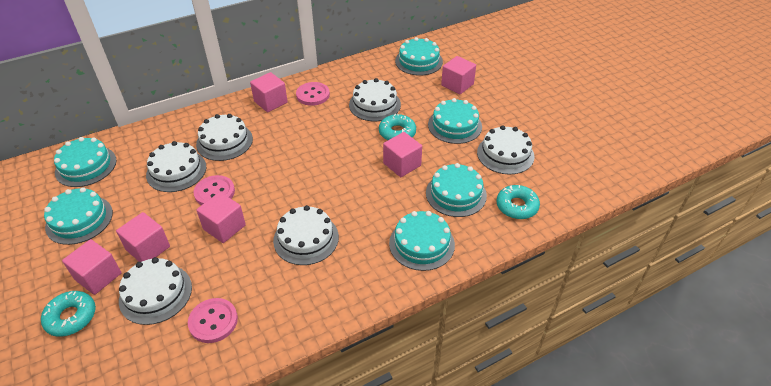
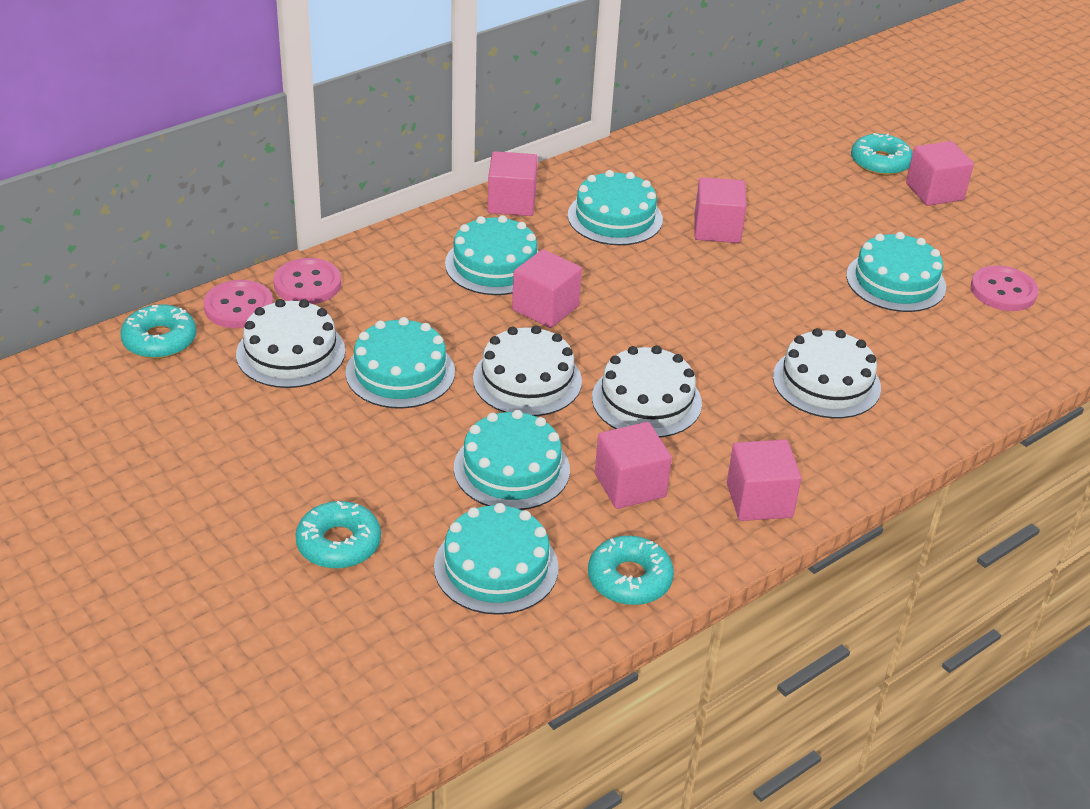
turquoise donut: 3 -> 4
white cake: 6 -> 4

